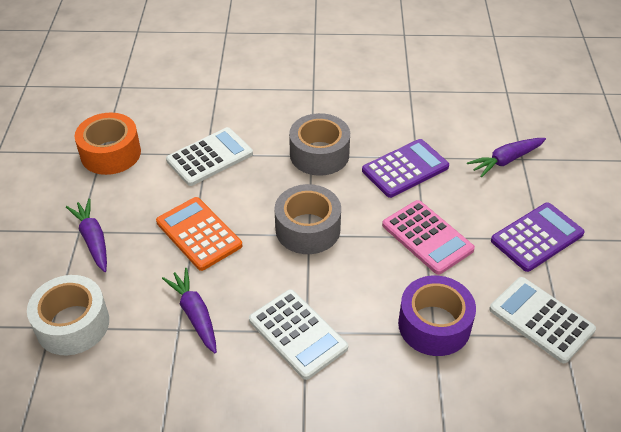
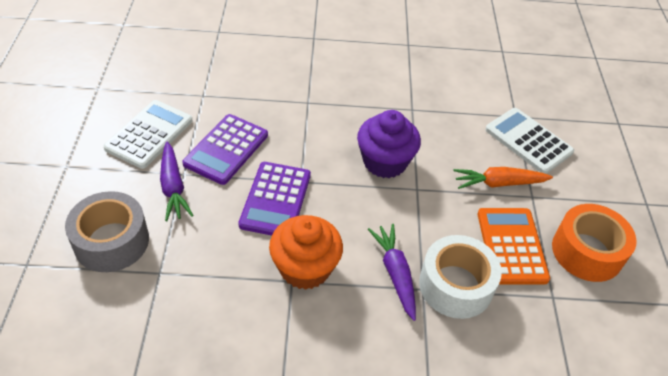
grey tape: 2 -> 1
orange carrot: 0 -> 1
orange cupcake: 0 -> 1
pink calculator: 1 -> 0
purple carrot: 3 -> 2
purple cupcake: 0 -> 1
purple tape: 1 -> 0
white calculator: 3 -> 2

